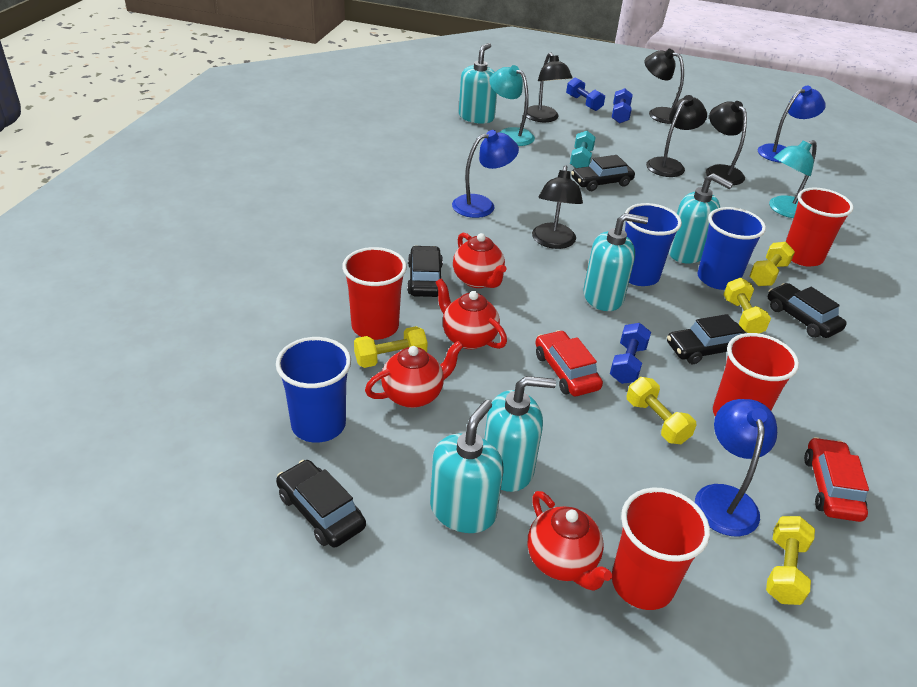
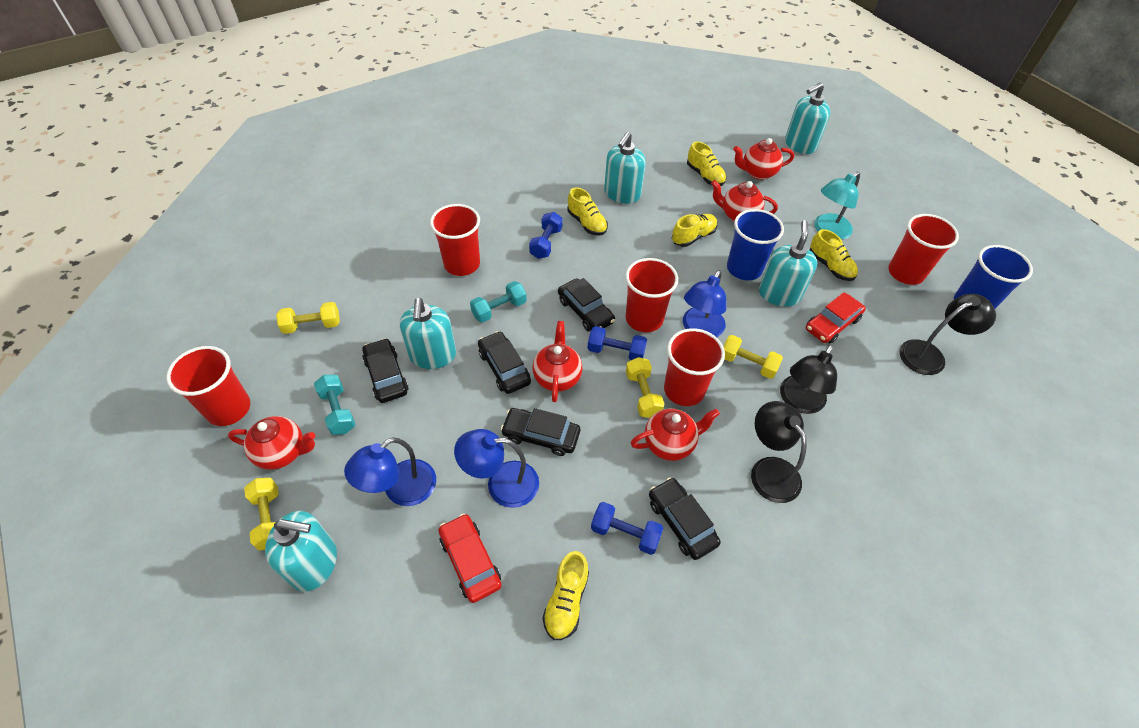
black lamp: 5 -> 3
blue cup: 3 -> 2
red cup: 4 -> 5
red teapot: 4 -> 5
turquoise dumbbell: 1 -> 2
turquoise lamp: 2 -> 1
yellow dumbbell: 5 -> 4
yellow shoe: 0 -> 5

